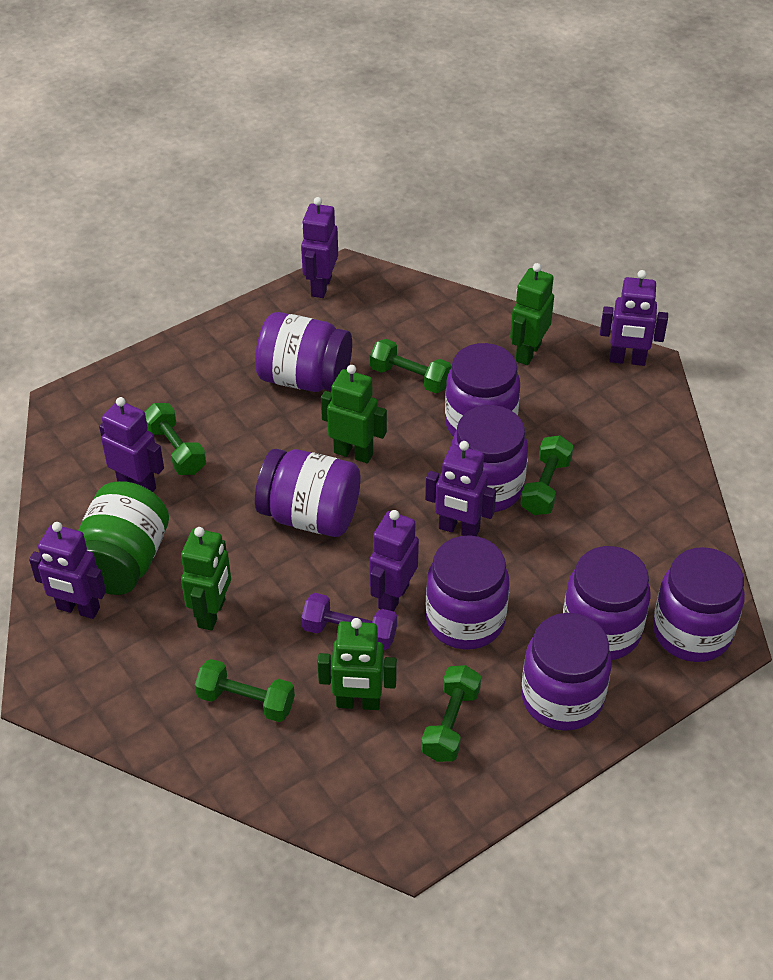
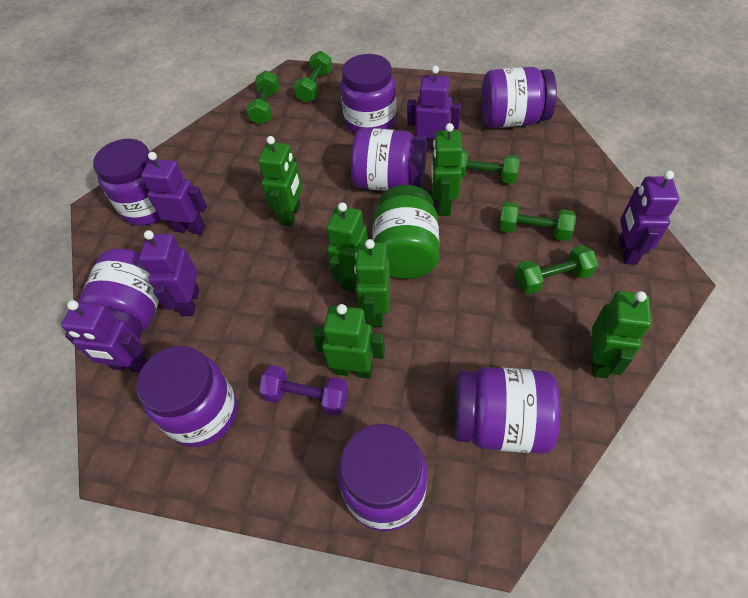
green robot: 4 -> 6
purple robot: 6 -> 5

